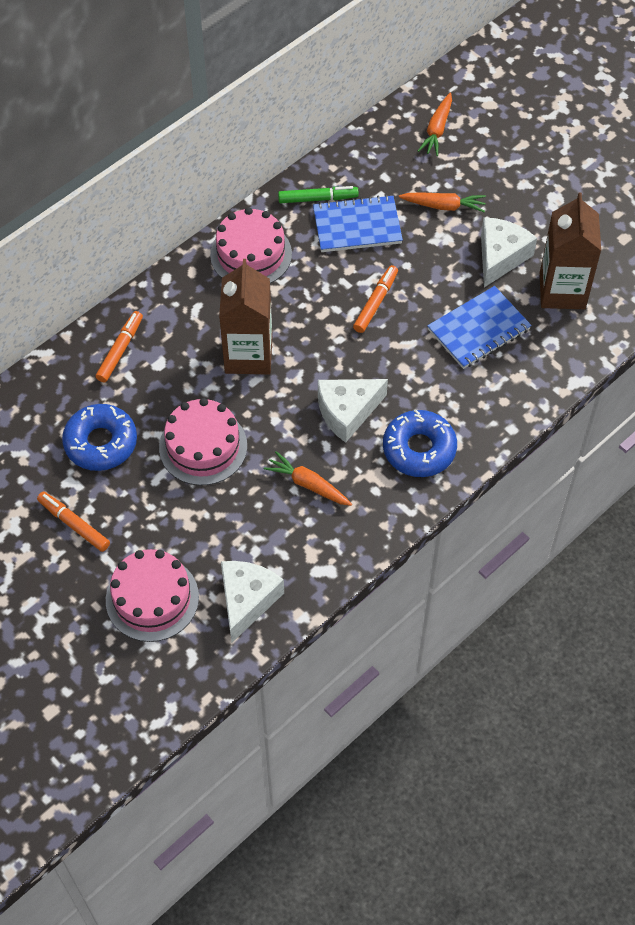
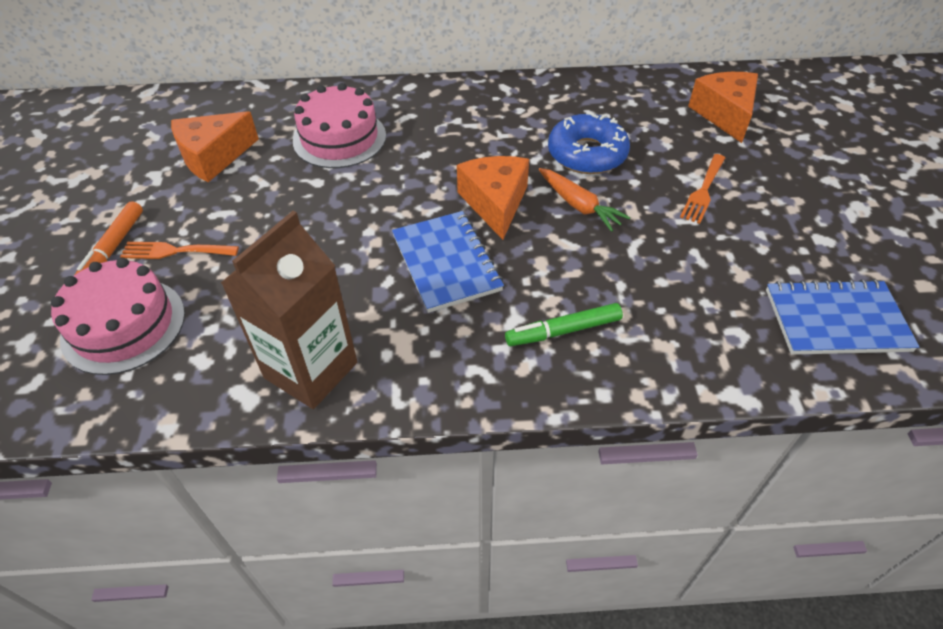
blue donut: 2 -> 1
brown carton: 2 -> 1
orange carrot: 3 -> 1
orange cheese: 0 -> 3
orange fork: 0 -> 2
orange marker: 3 -> 1
pink cake: 3 -> 2
white cheese: 3 -> 0

